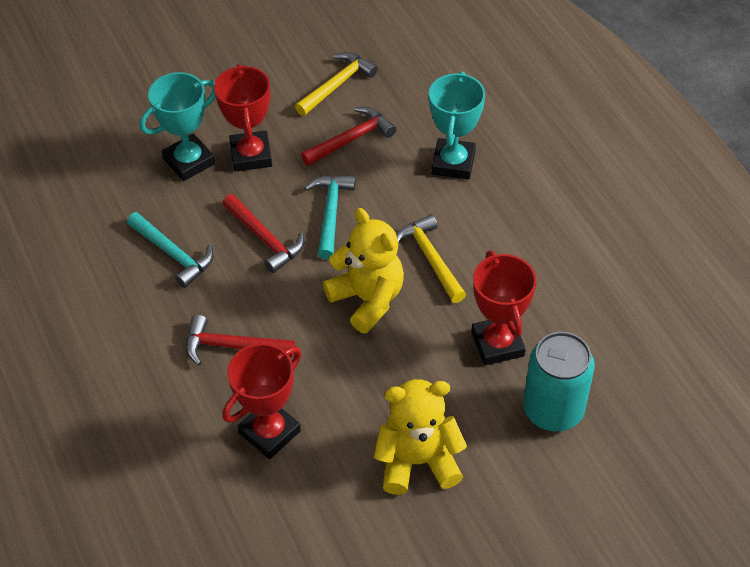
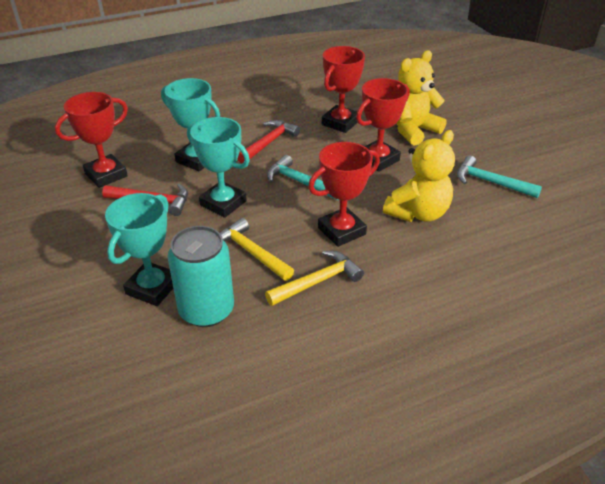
red hammer: 3 -> 2
red trophy: 3 -> 4
turquoise trophy: 2 -> 3

